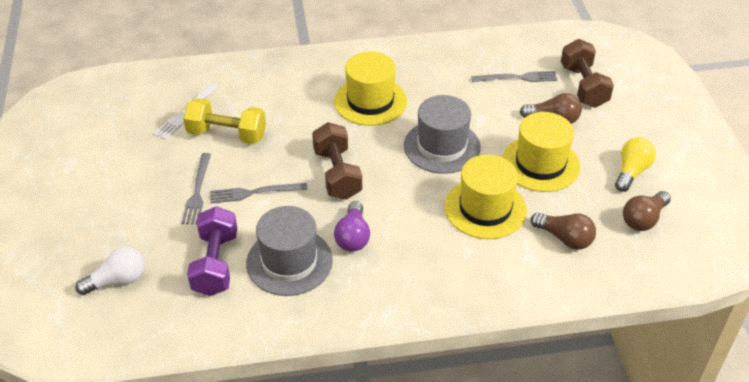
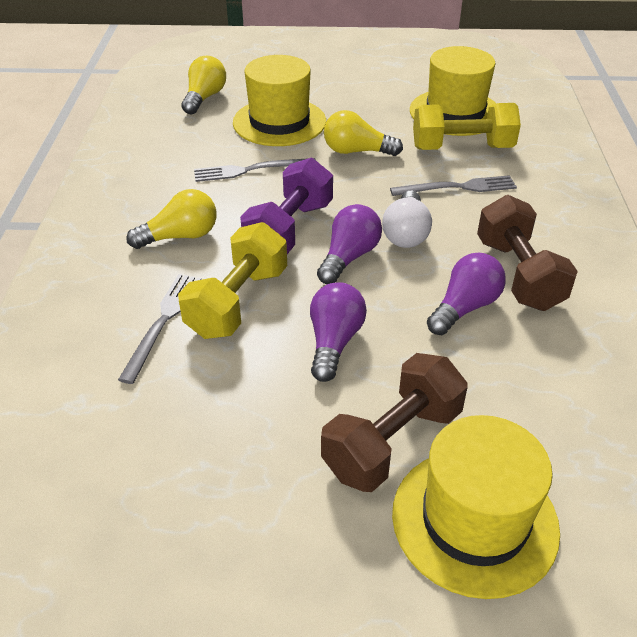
brown light bulb: 3 -> 0
grey hat: 2 -> 0
purple light bulb: 1 -> 3
white fork: 1 -> 0
yellow dumbbell: 1 -> 2
yellow light bulb: 1 -> 3

